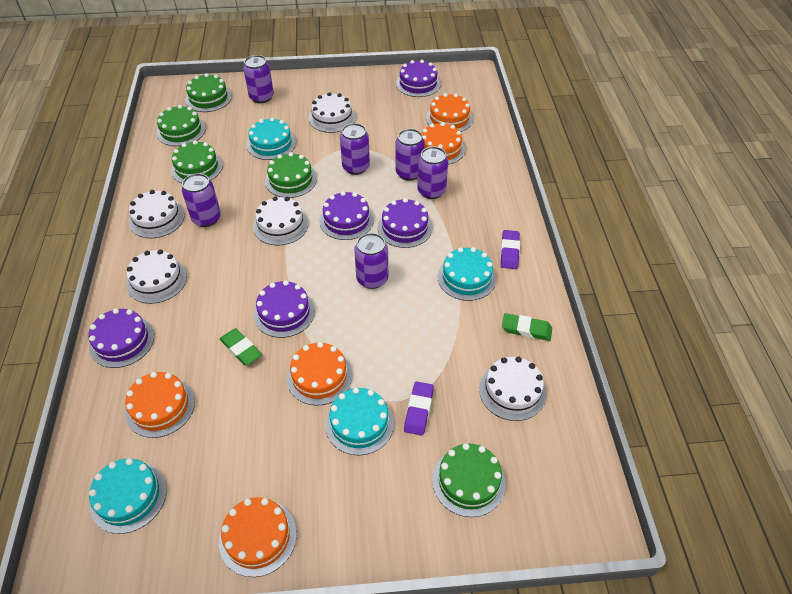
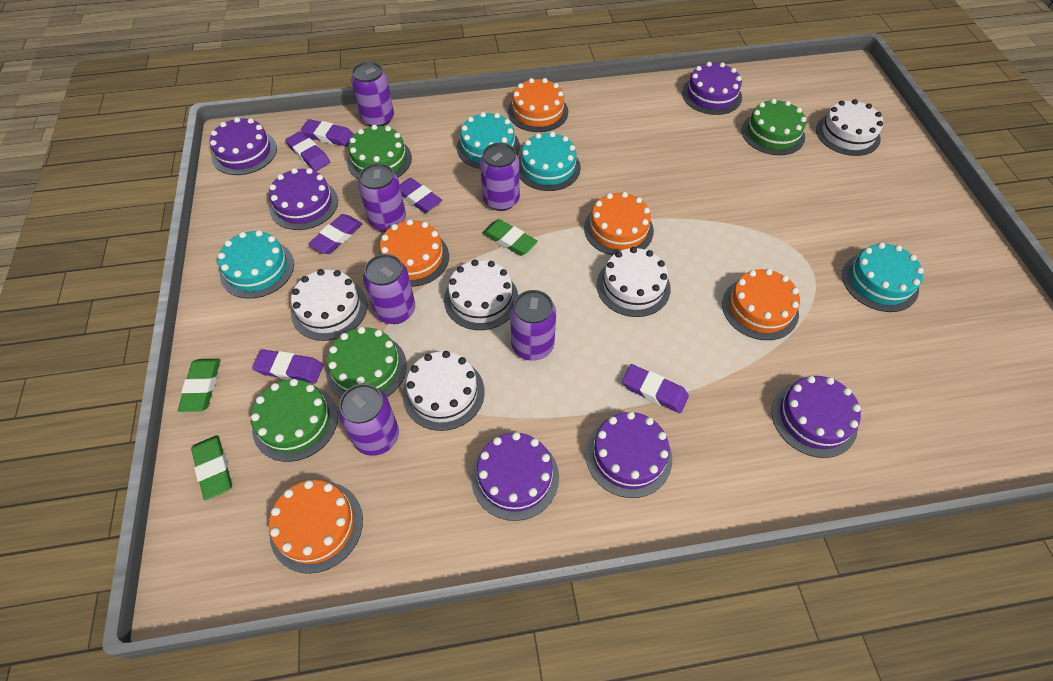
green cake: 5 -> 4
green eraser: 2 -> 3
purple cake: 5 -> 6
purple eraser: 2 -> 6

